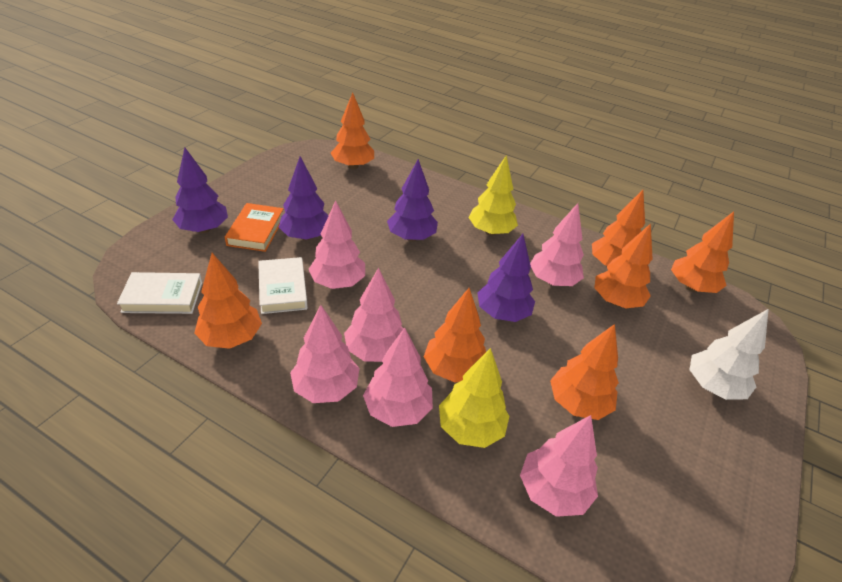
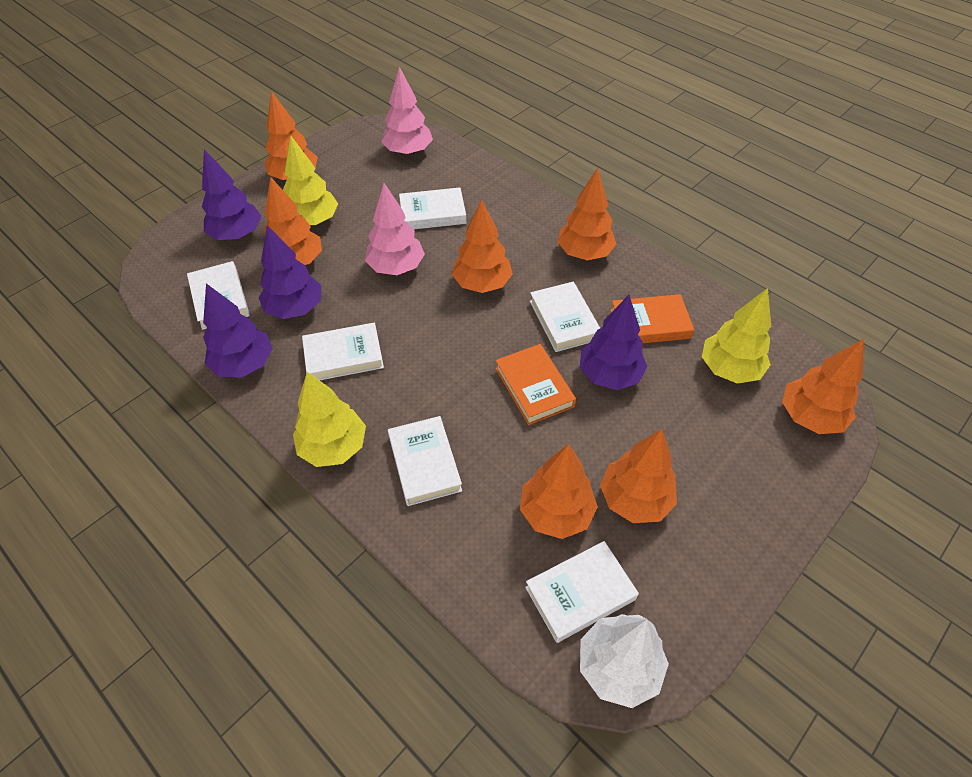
orange book: 1 -> 2
pink tree: 6 -> 2
white book: 2 -> 6
yellow tree: 2 -> 3

